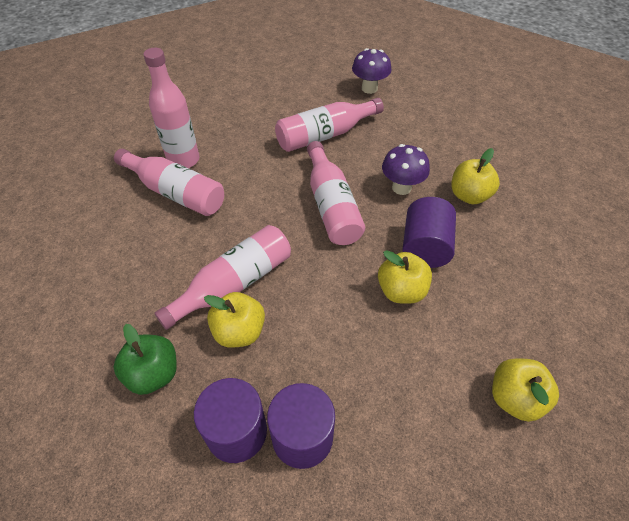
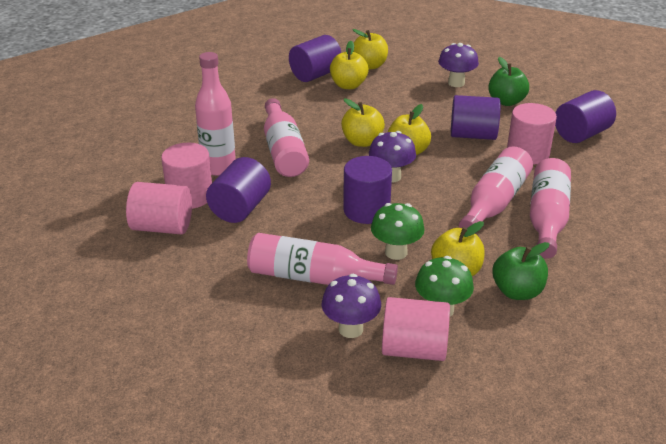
green apple: 1 -> 2
green mushroom: 0 -> 2
pink cylinder: 0 -> 4
purple cylinder: 3 -> 5
purple mushroom: 2 -> 3
yellow apple: 4 -> 5

